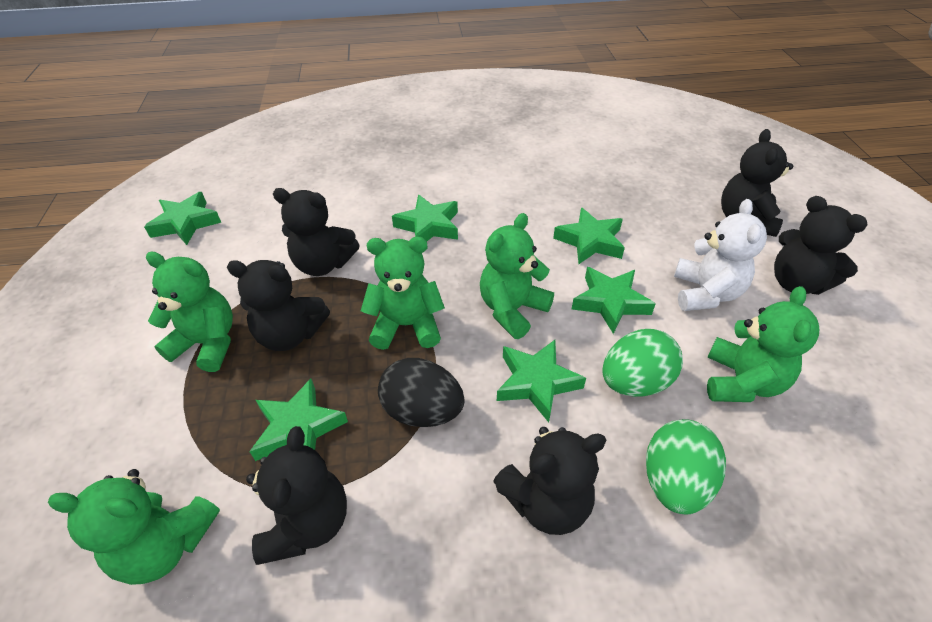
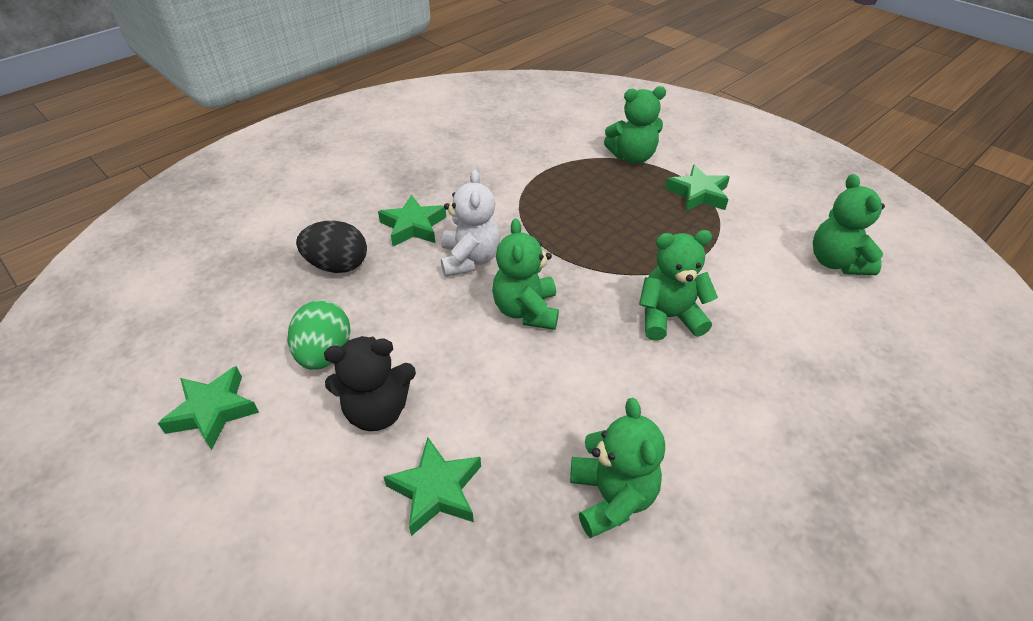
black teddy bear: 6 -> 1
green egg: 2 -> 1
green star: 6 -> 4

